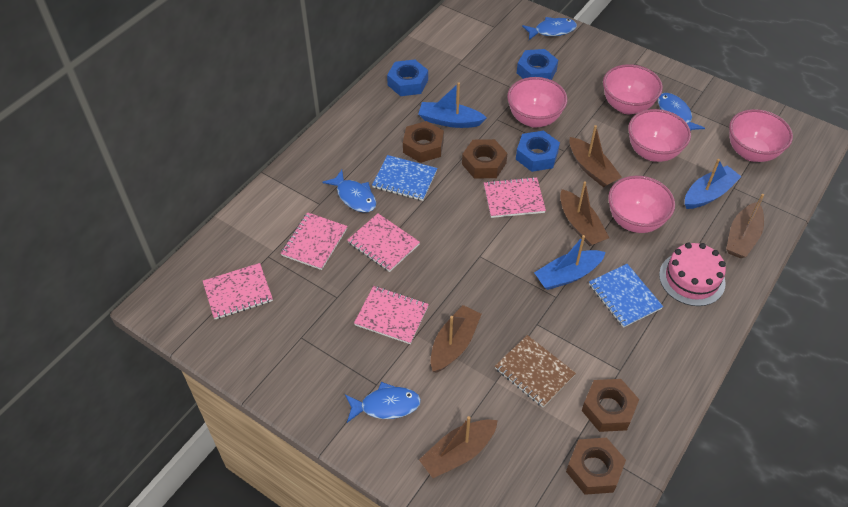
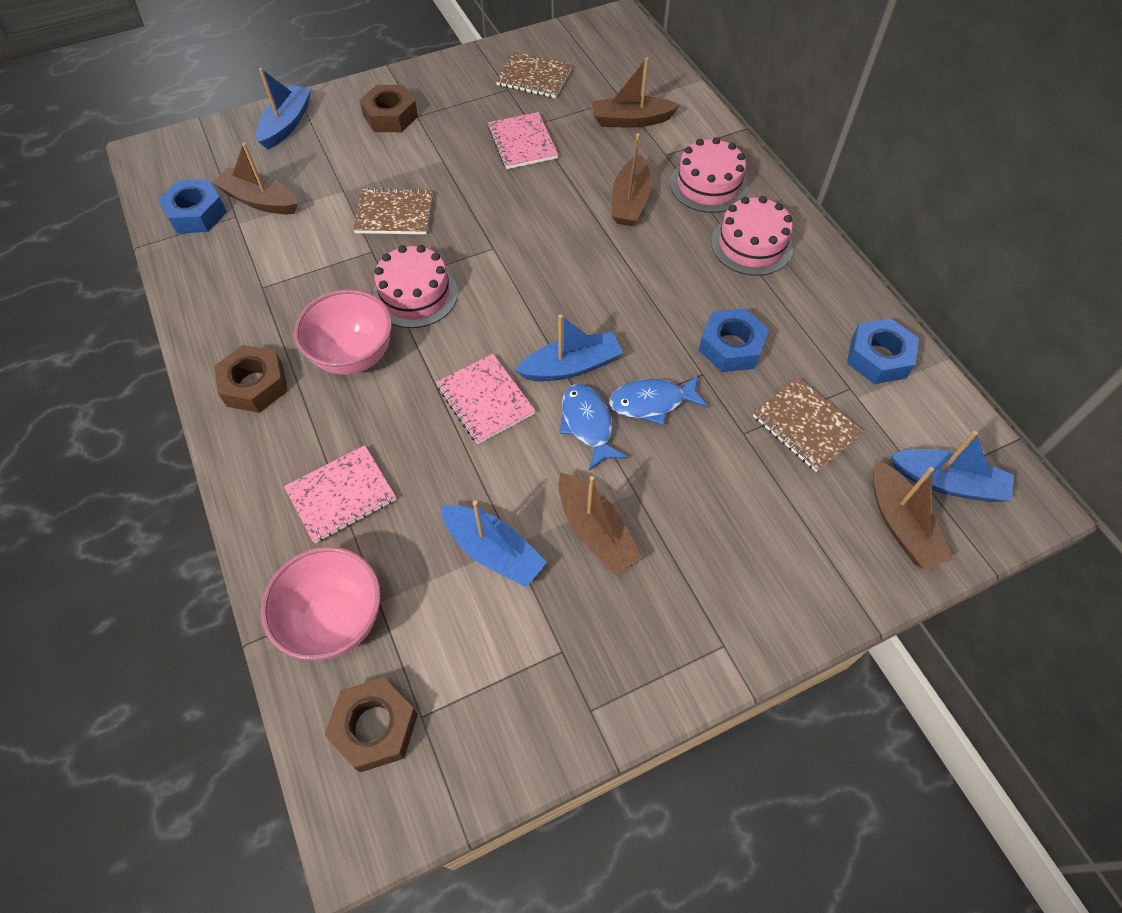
blue boat: 3 -> 4
blue fish: 4 -> 2
blue notebook: 2 -> 0
brown notebook: 1 -> 3
brown nut: 4 -> 3
pink bowl: 5 -> 2
pink cake: 1 -> 3
pink notebook: 5 -> 3

